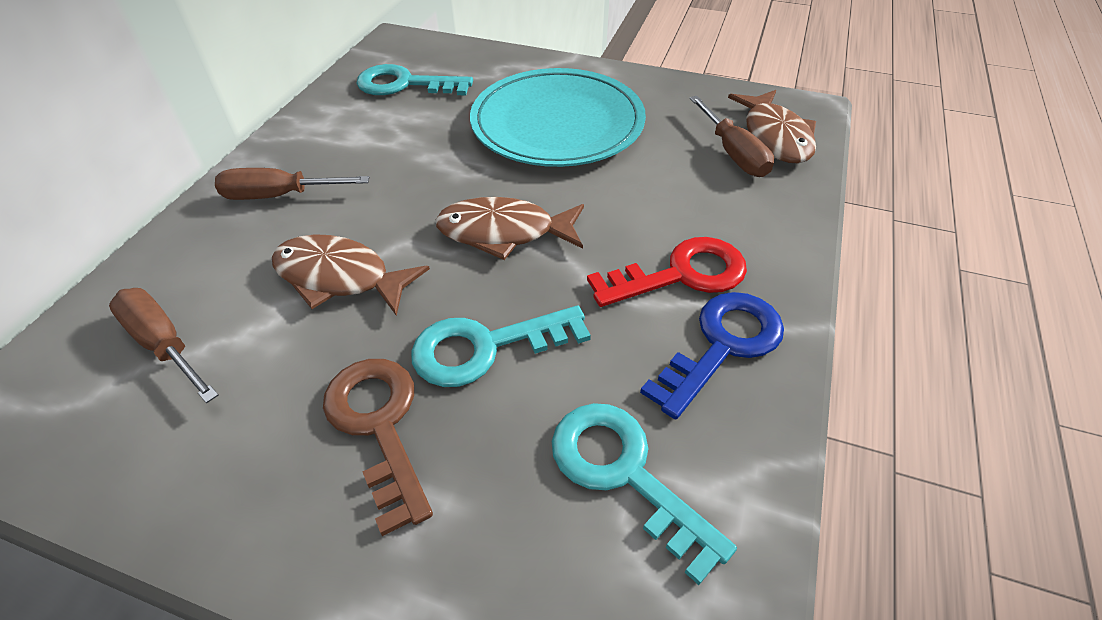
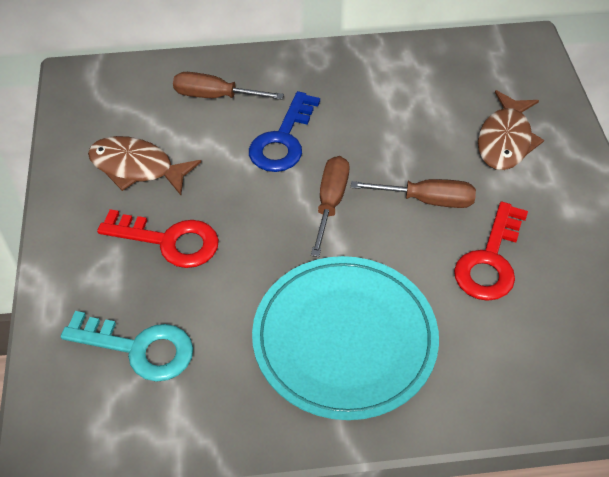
brown fish: 3 -> 2
brown key: 1 -> 0
red key: 1 -> 2
turquoise key: 3 -> 1

